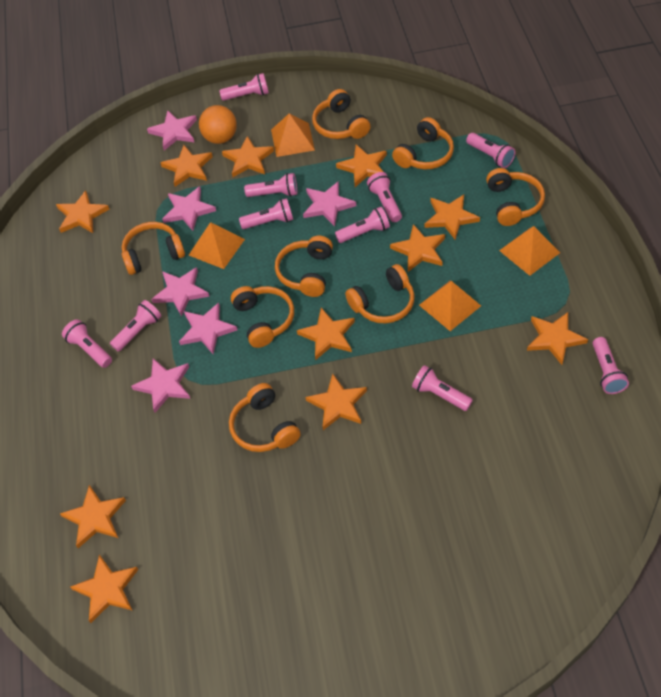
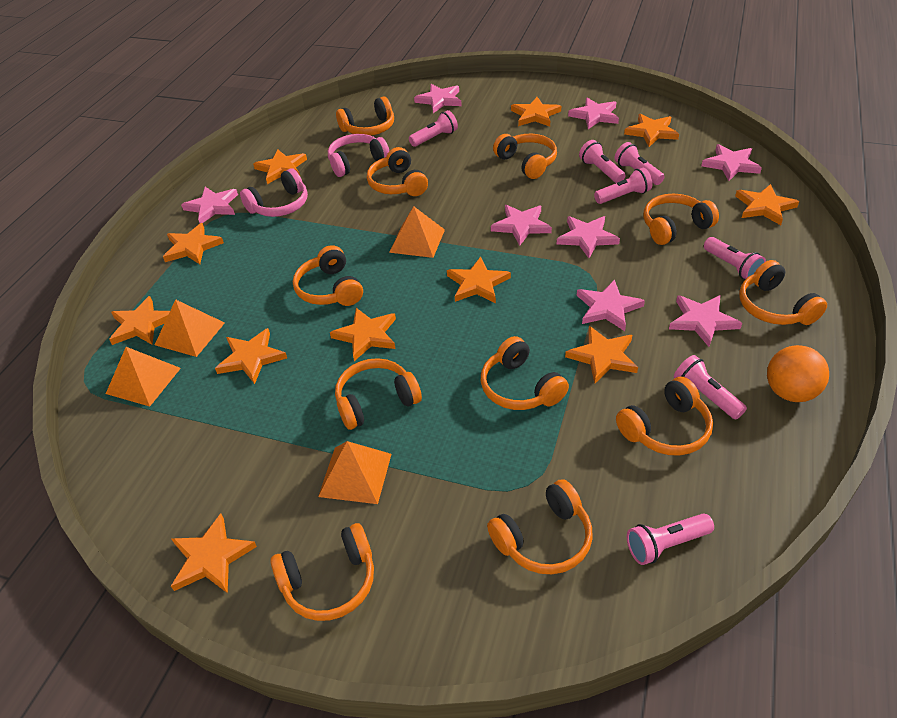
orange headphones: 8 -> 11
pink flashlight: 10 -> 7
pink headphones: 0 -> 2
pink star: 6 -> 8

